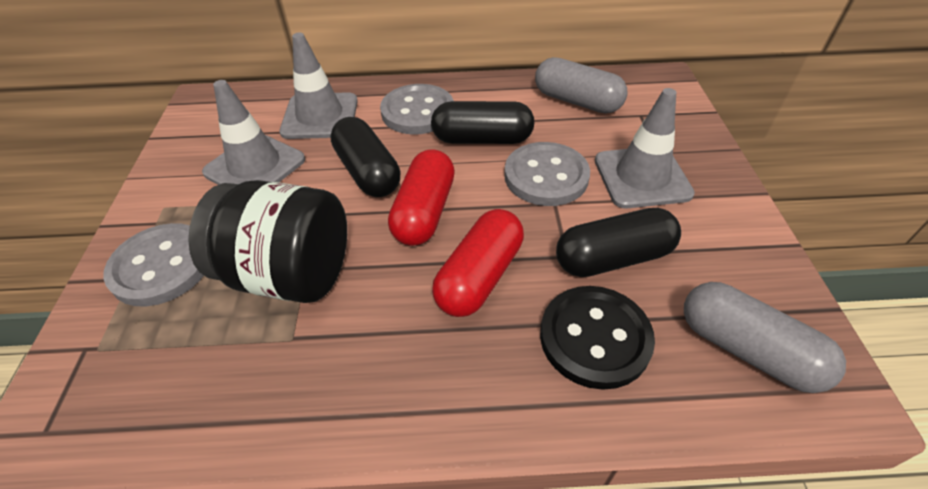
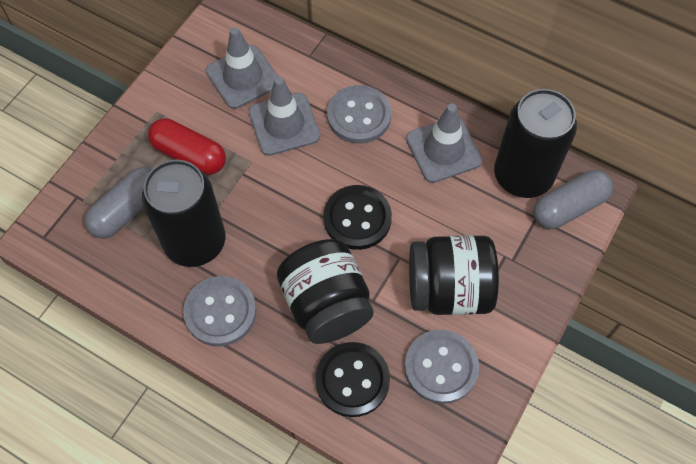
black button: 1 -> 2
black can: 0 -> 2
black capsule: 3 -> 0
black jar: 1 -> 2
red capsule: 2 -> 1

